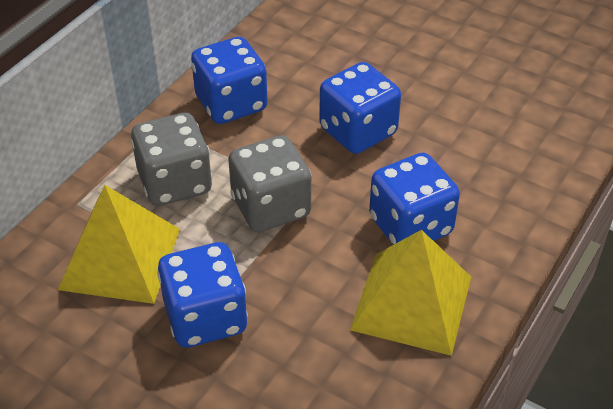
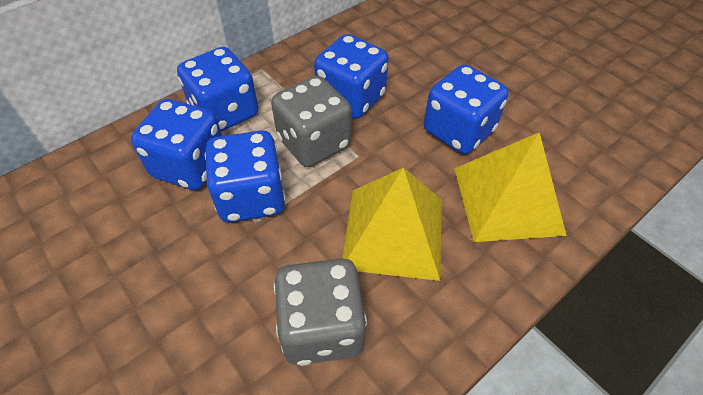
blue dice: 4 -> 5

